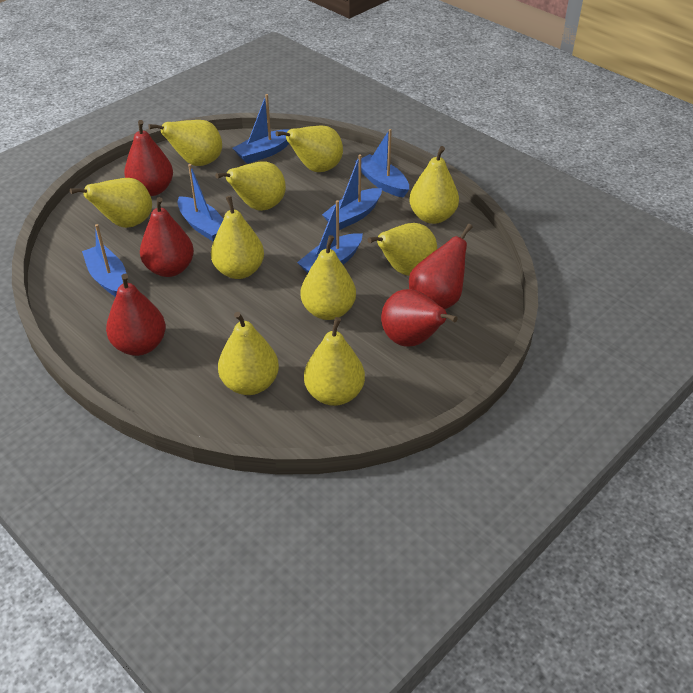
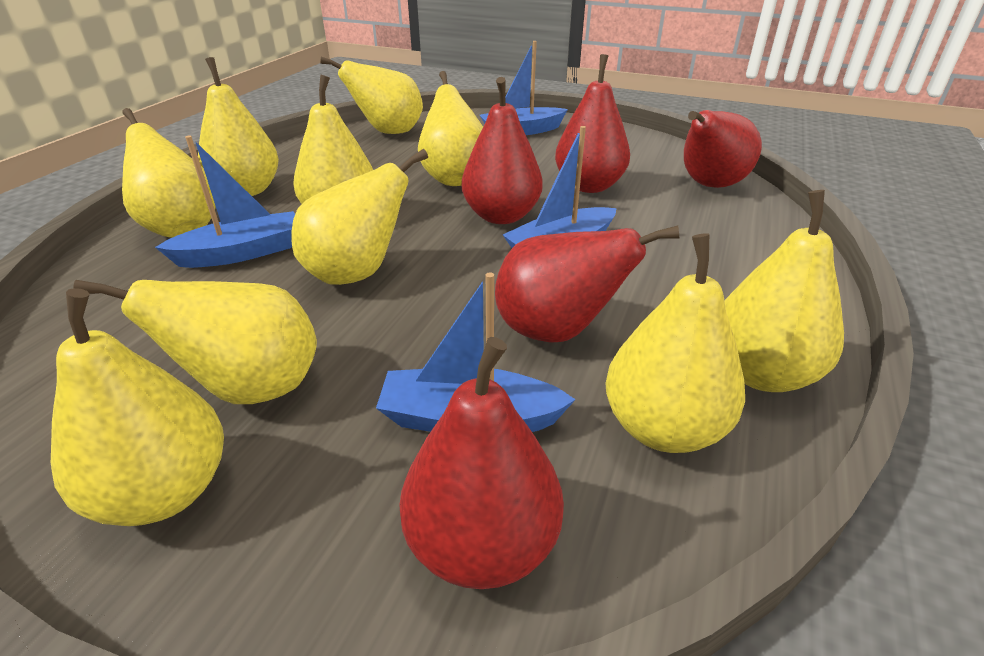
blue boat: 6 -> 4

